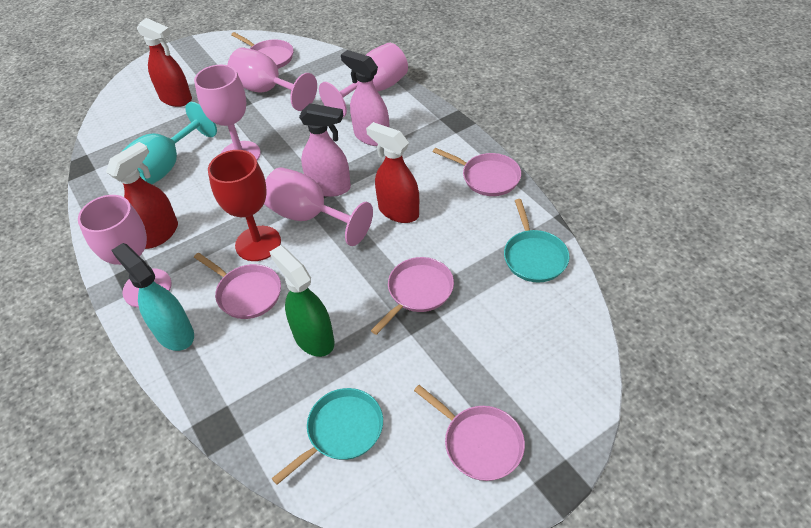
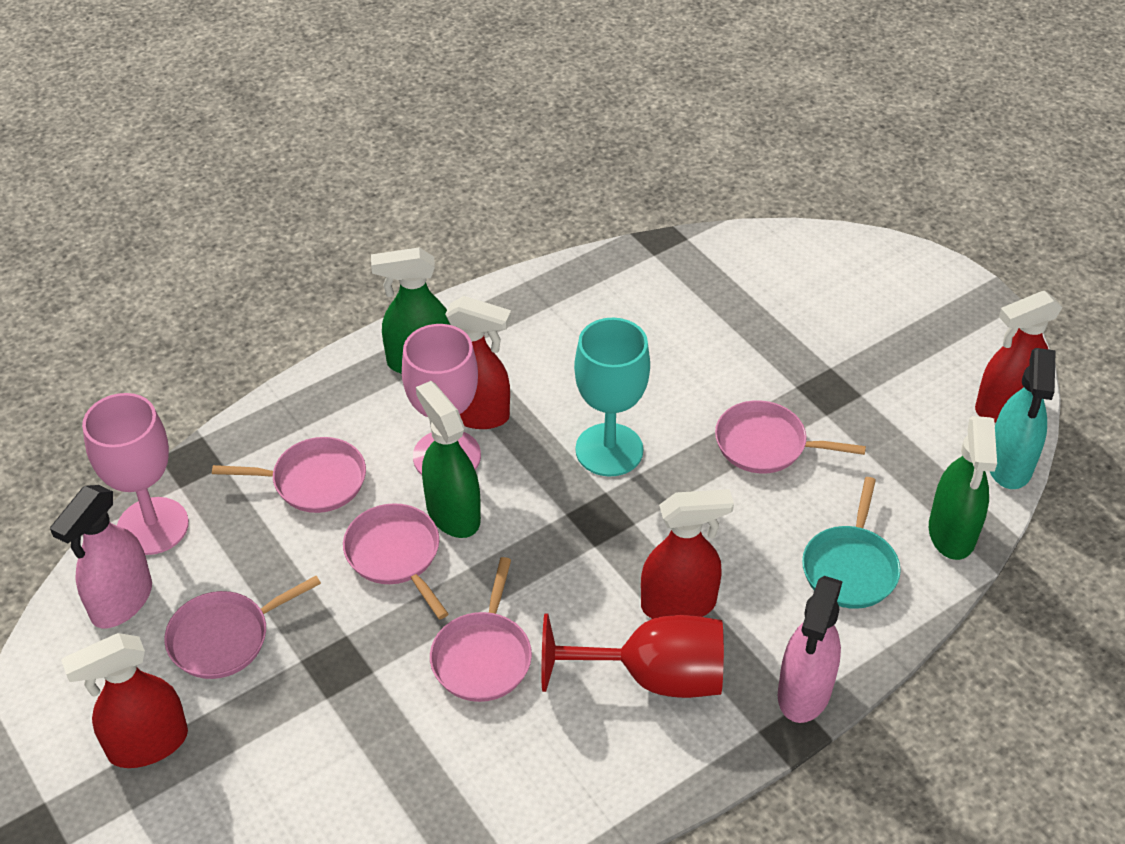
green spray bottle: 1 -> 3
pink goblet: 5 -> 2
red spray bottle: 3 -> 4
turquoise pan: 2 -> 1

